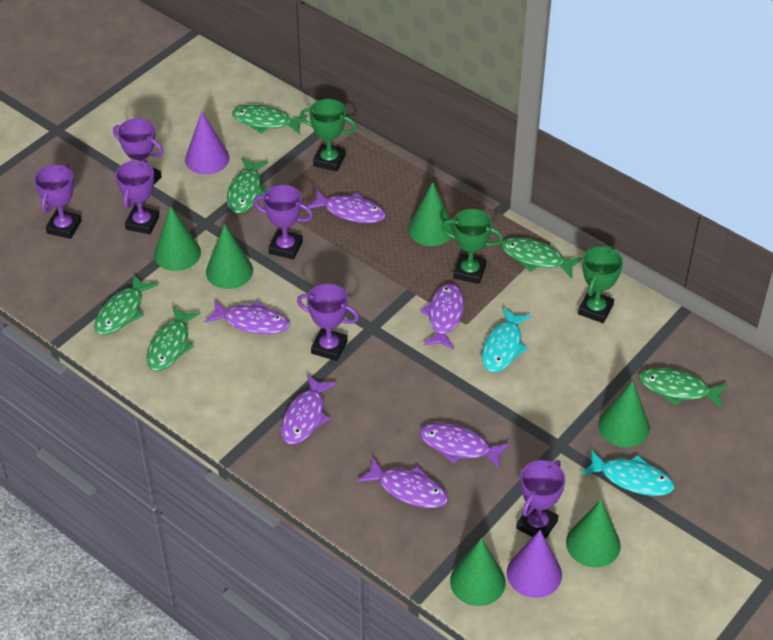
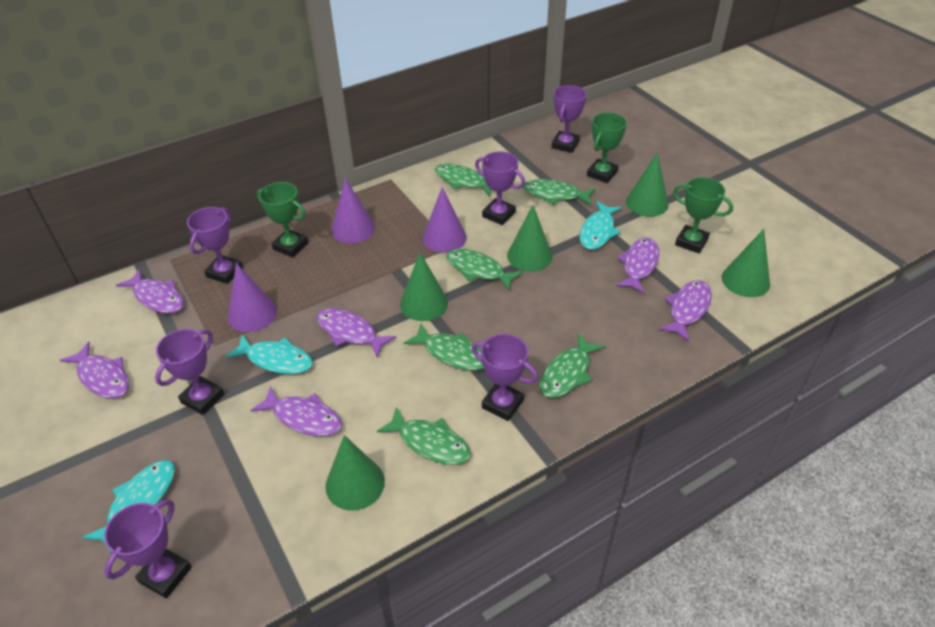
green cone: 6 -> 5
purple cone: 2 -> 3
turquoise fish: 2 -> 3

